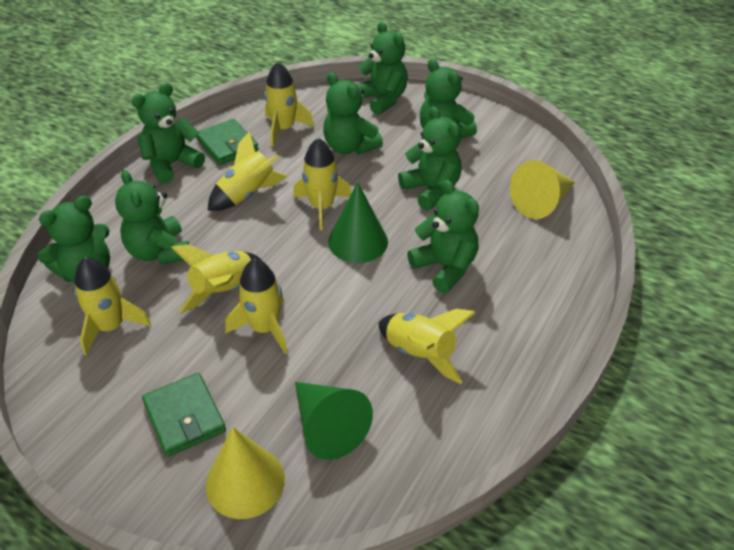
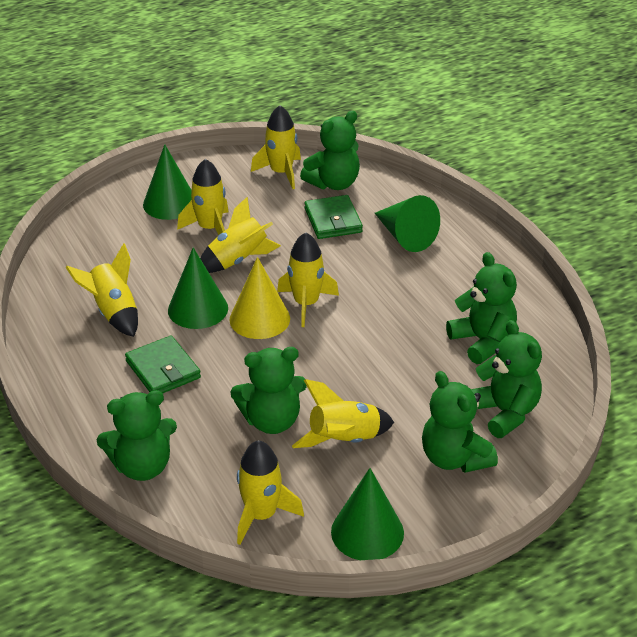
green cone: 2 -> 4
green teddy bear: 8 -> 6
yellow cone: 2 -> 1

